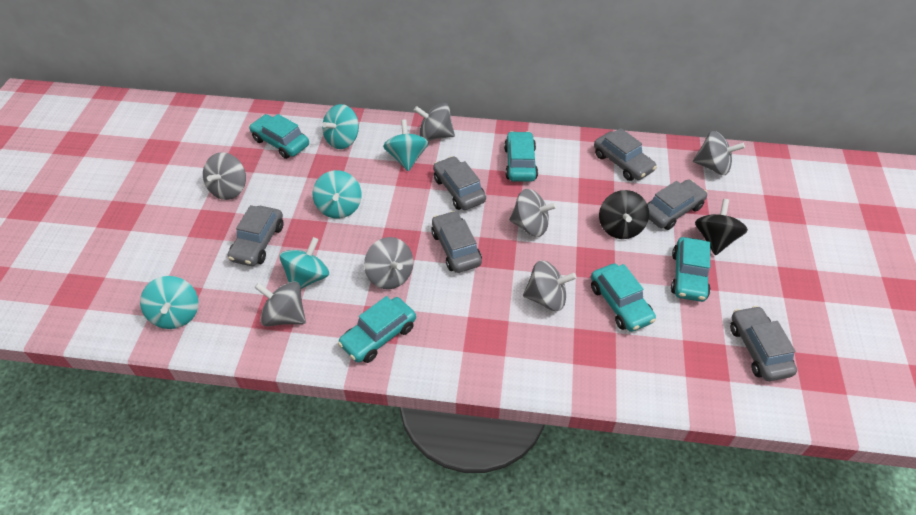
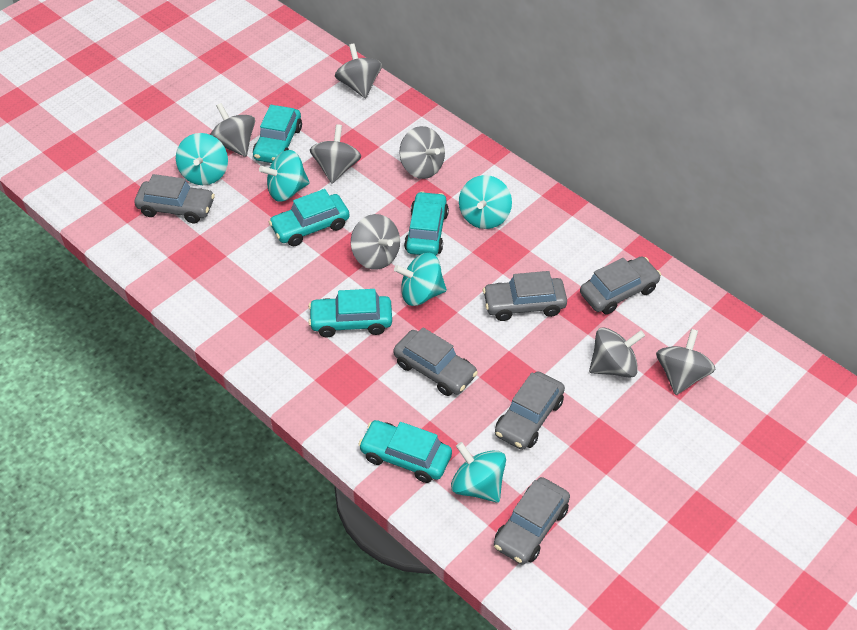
black spinning top: 2 -> 0

